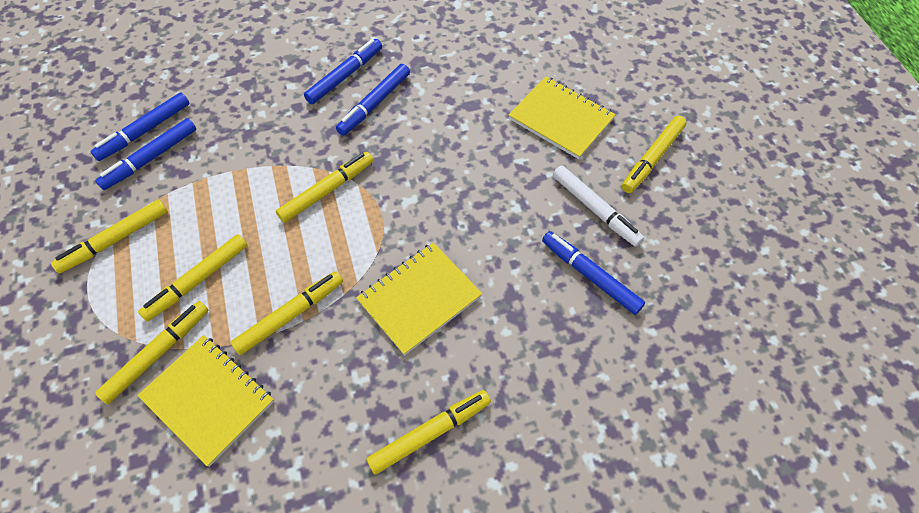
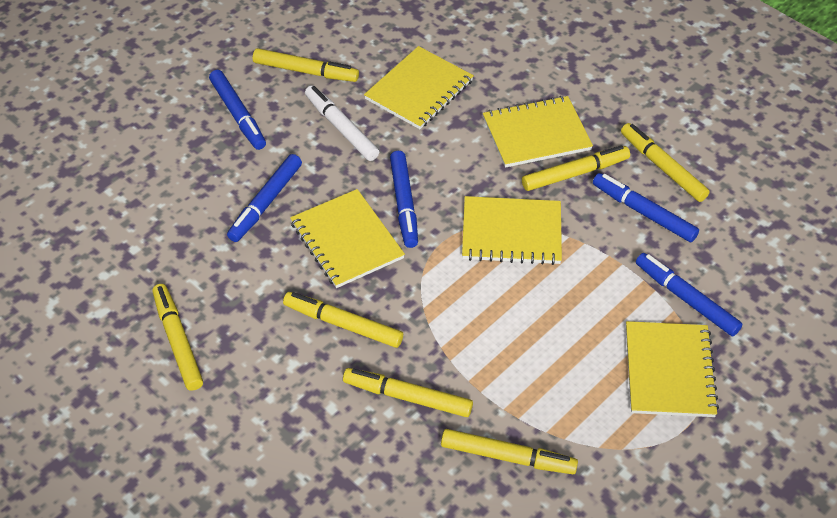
yellow notebook: 3 -> 5

